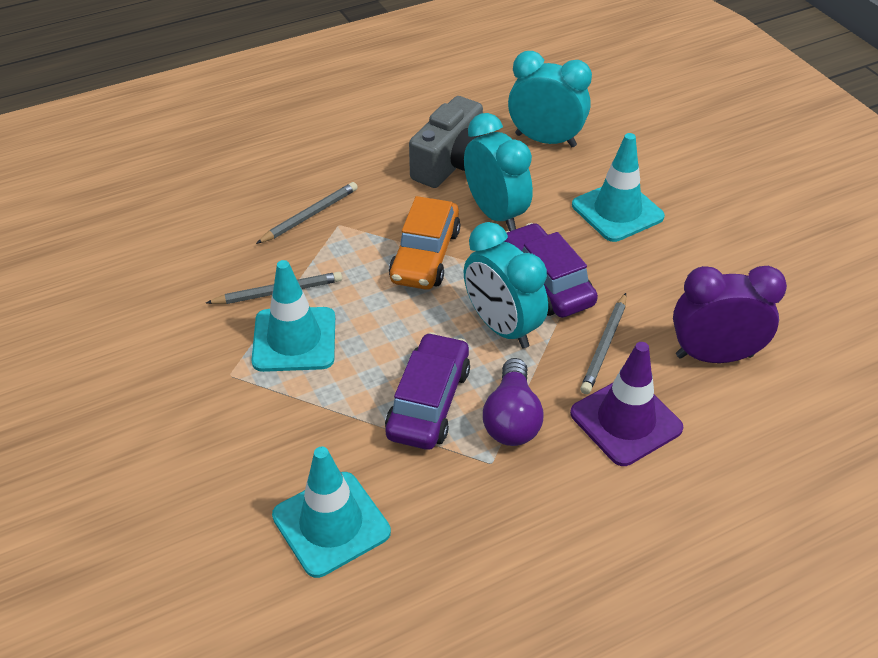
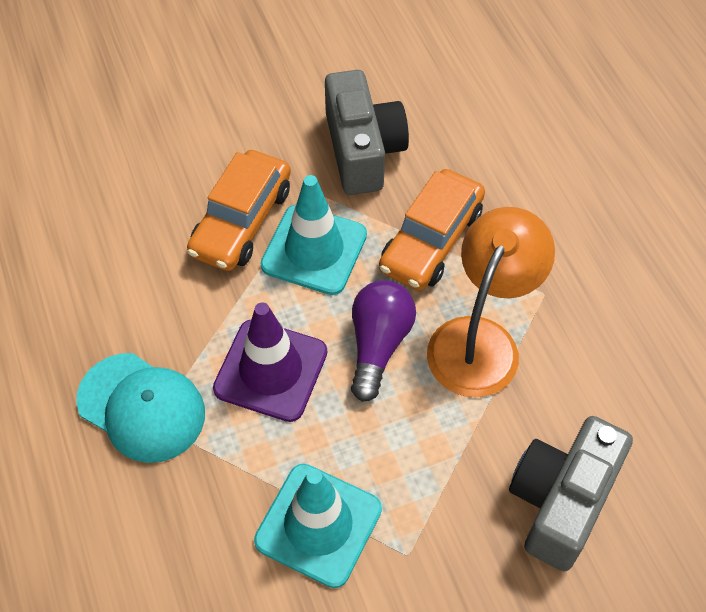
grey camera: 1 -> 2
grey pencil: 3 -> 0
orange car: 1 -> 2
orange lamp: 0 -> 1
purple car: 2 -> 0
purple clock: 1 -> 0
turquoise cap: 0 -> 1
turquoise clock: 3 -> 0
turquoise traffic cone: 3 -> 2

